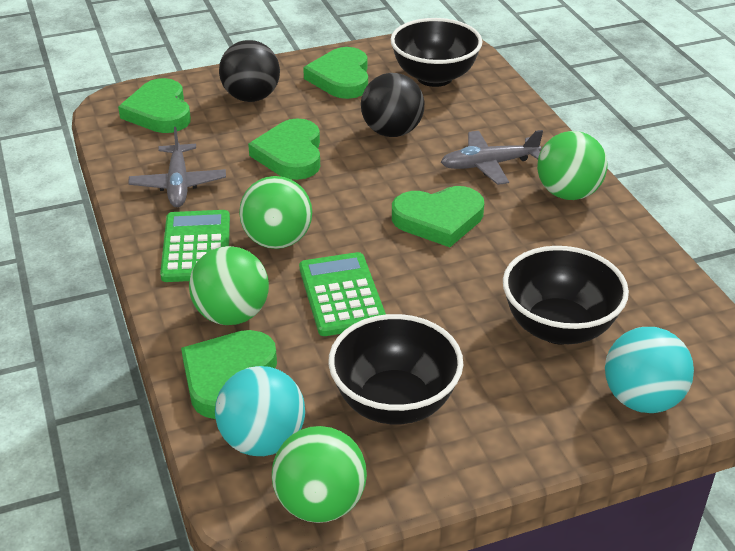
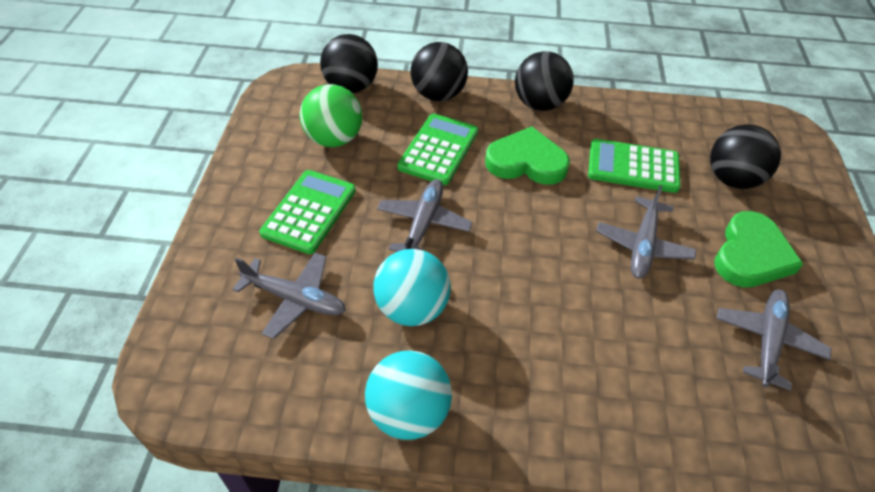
black ball: 2 -> 4
black bowl: 3 -> 0
green ball: 4 -> 1
green calculator: 2 -> 3
green heart: 5 -> 2
grey plane: 2 -> 4

